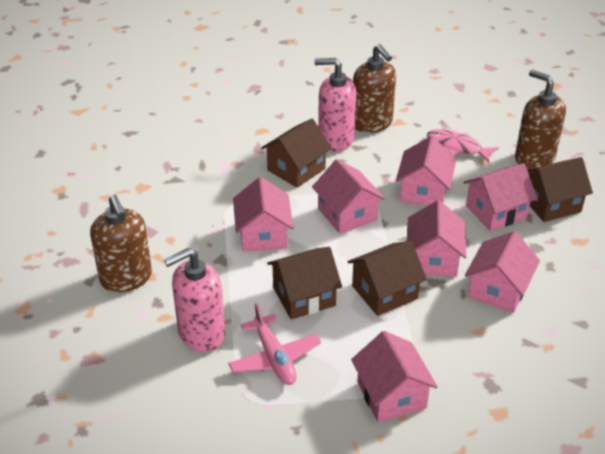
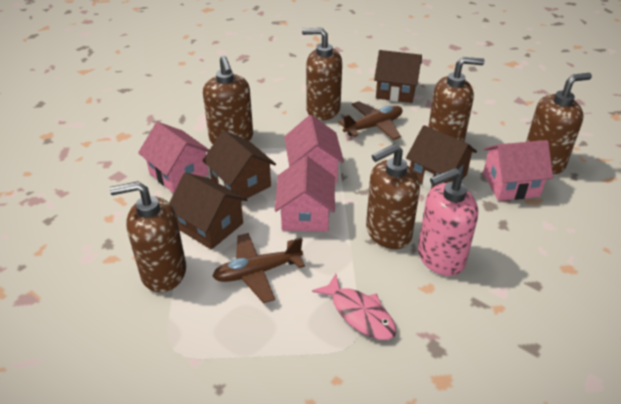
brown plane: 0 -> 2
brown soap dispenser: 3 -> 6
pink house: 7 -> 4
pink plane: 1 -> 0
pink soap dispenser: 2 -> 1

